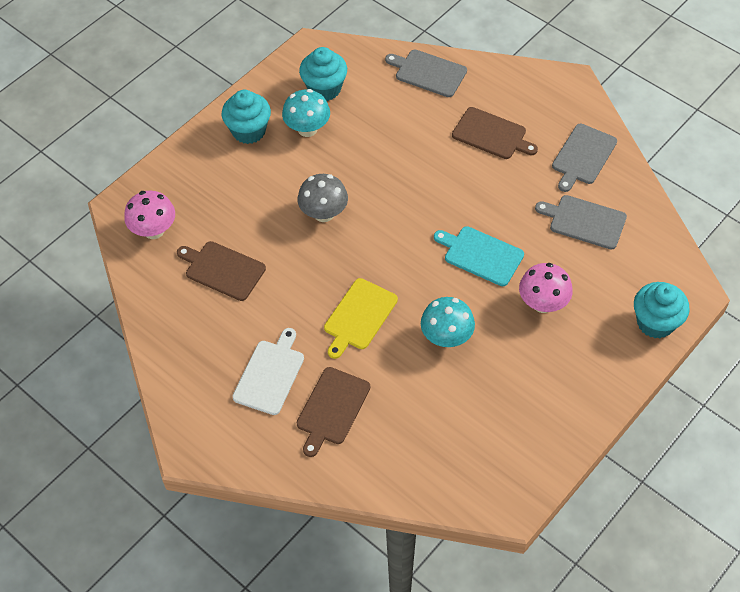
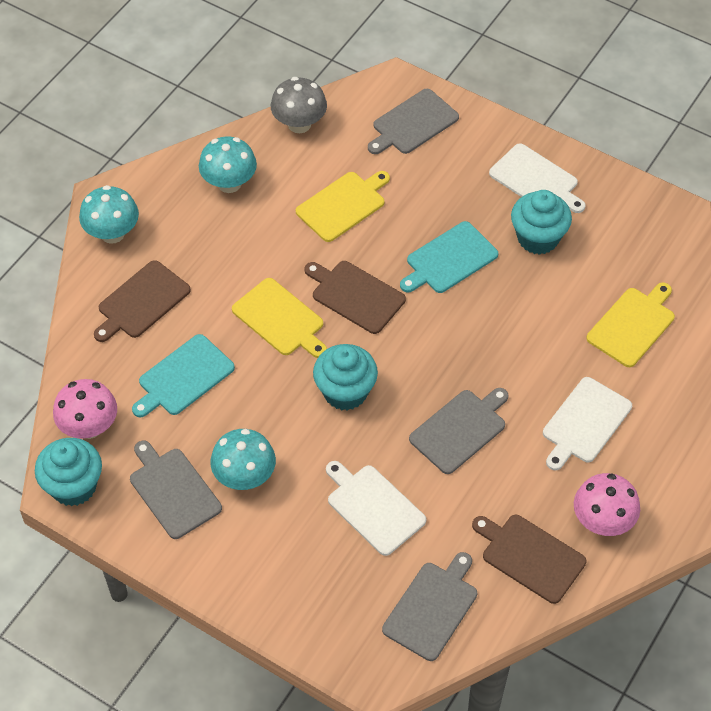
grey cutting board: 3 -> 4
turquoise cutting board: 1 -> 2
turquoise mushroom: 2 -> 3
white cutting board: 1 -> 3
yellow cutting board: 1 -> 3

